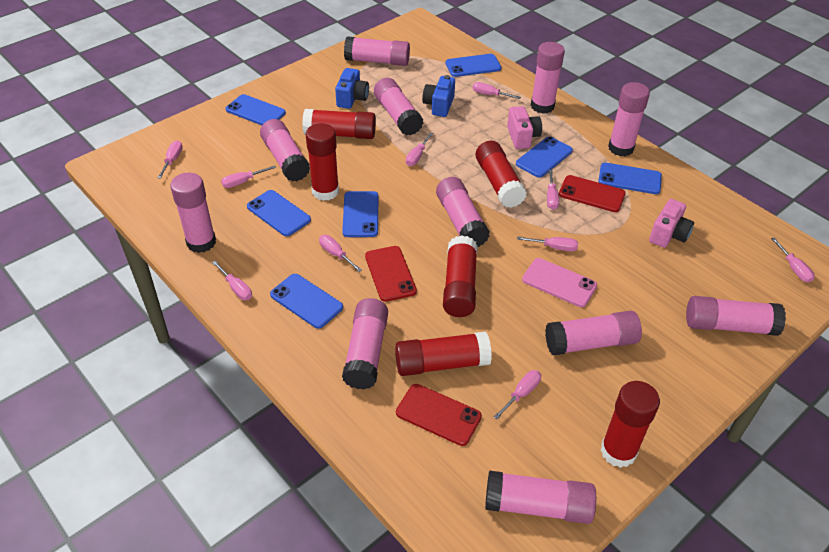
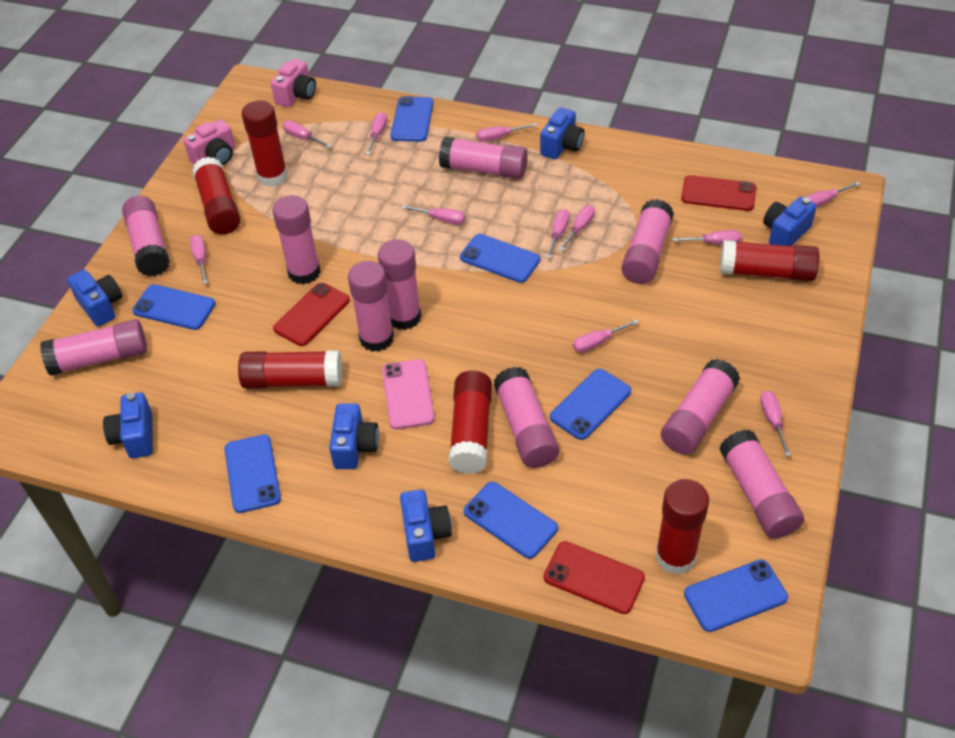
blue camera: 2 -> 6
pink glue stick: 11 -> 10
pink screwdriver: 10 -> 11

